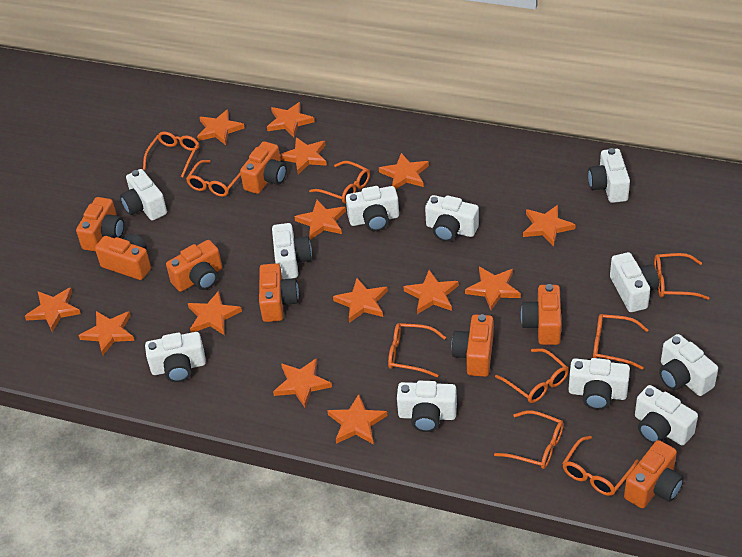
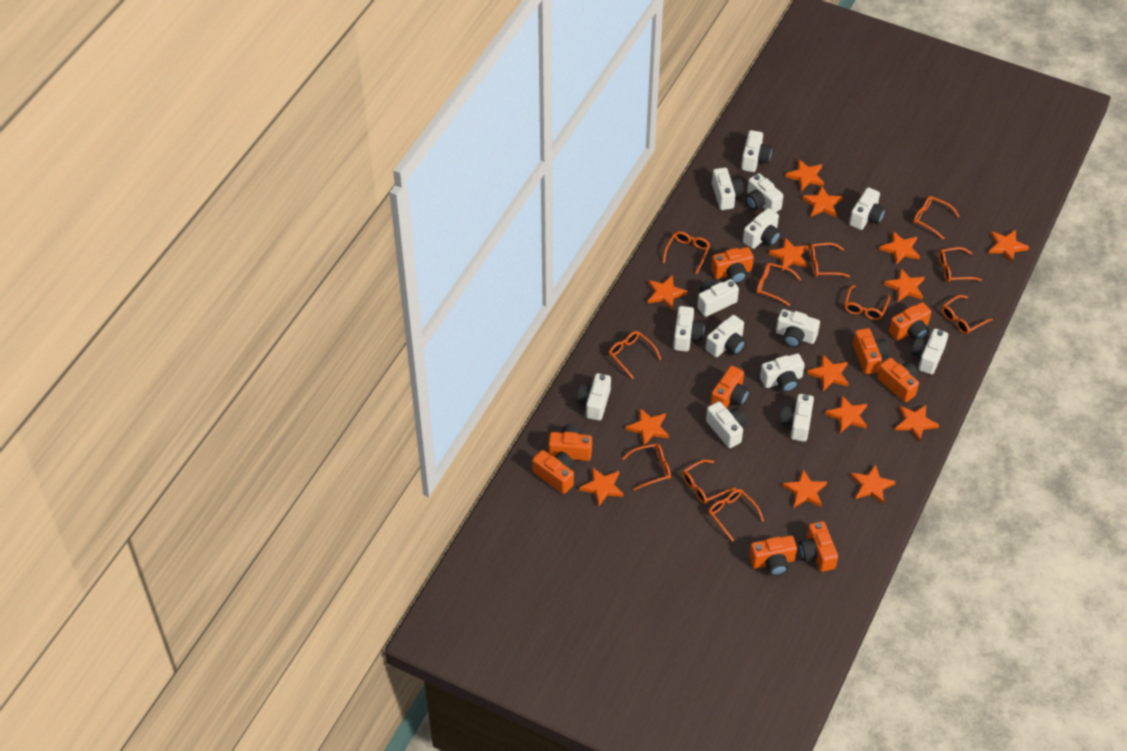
orange camera: 8 -> 9
orange glasses: 9 -> 11
white camera: 11 -> 14

